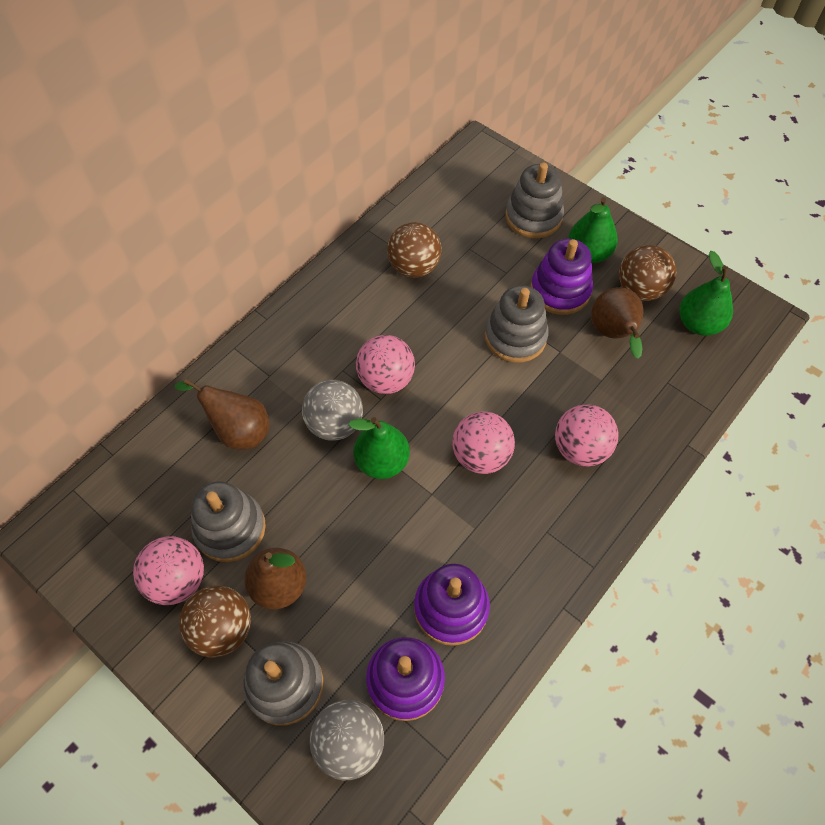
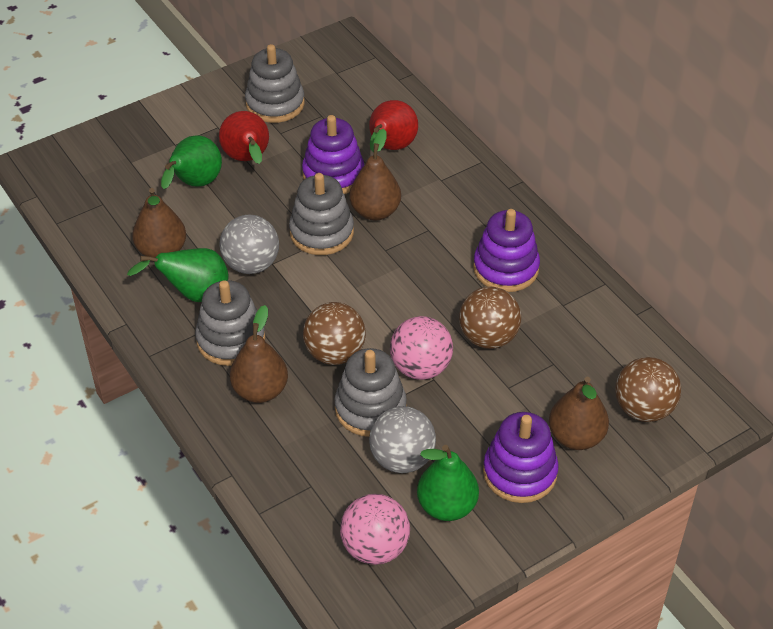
brown pear: 3 -> 4
pink ball: 4 -> 2
red pear: 0 -> 2

